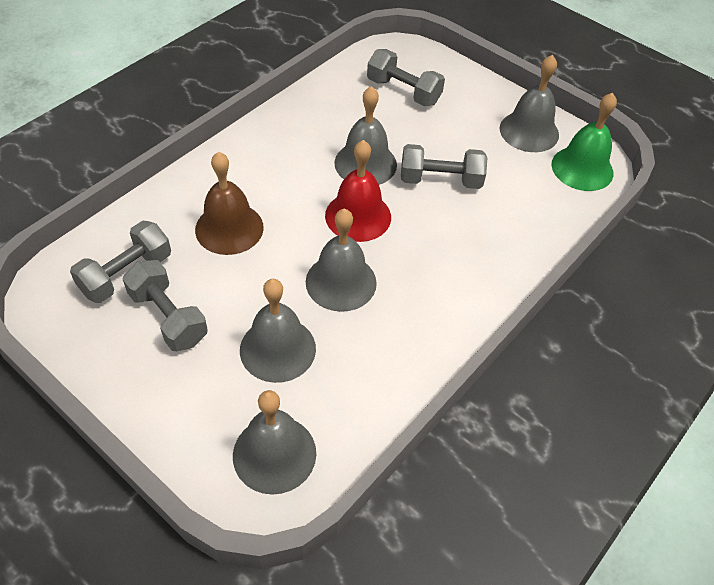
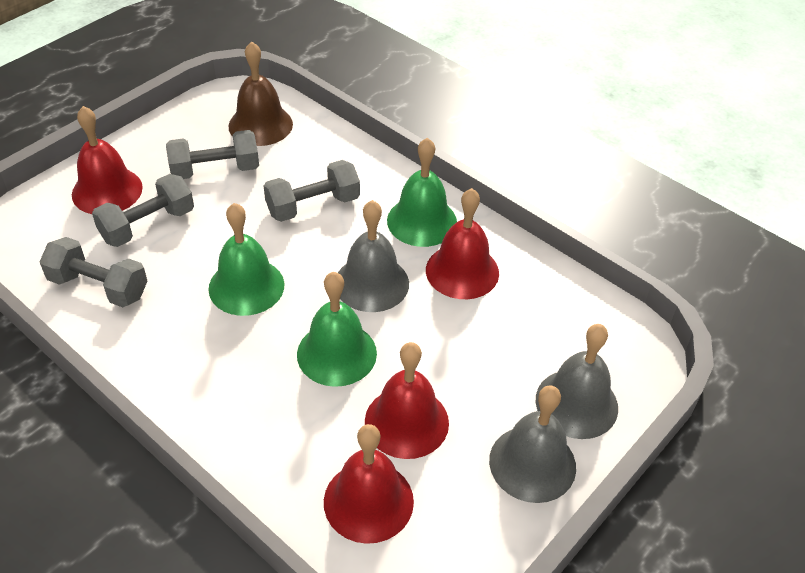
green bell: 1 -> 3
grey bell: 5 -> 3
red bell: 1 -> 4

